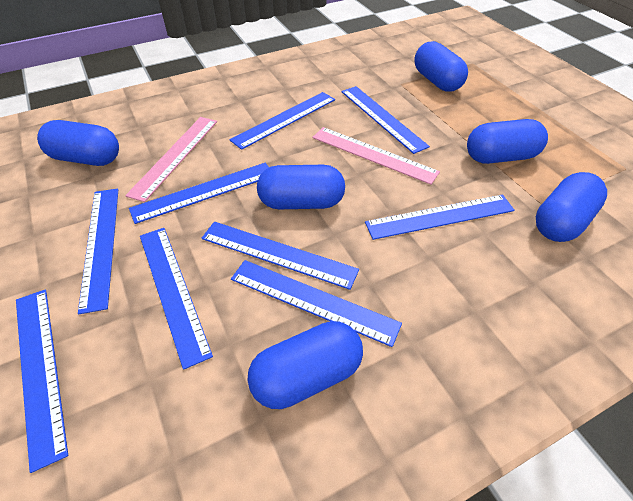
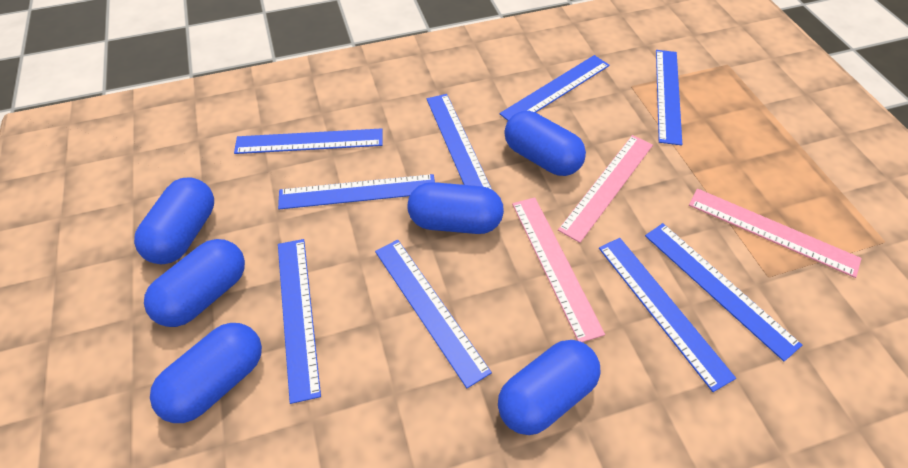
pink ruler: 2 -> 3

